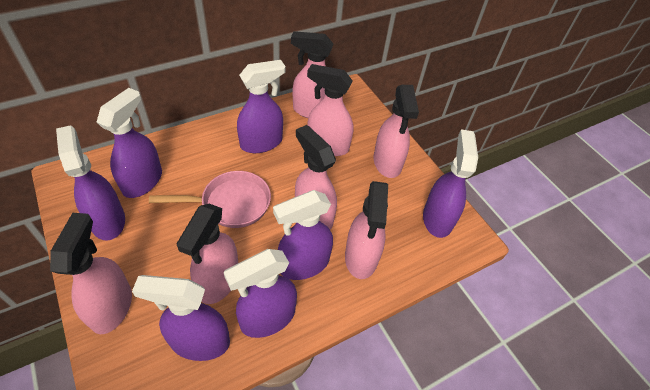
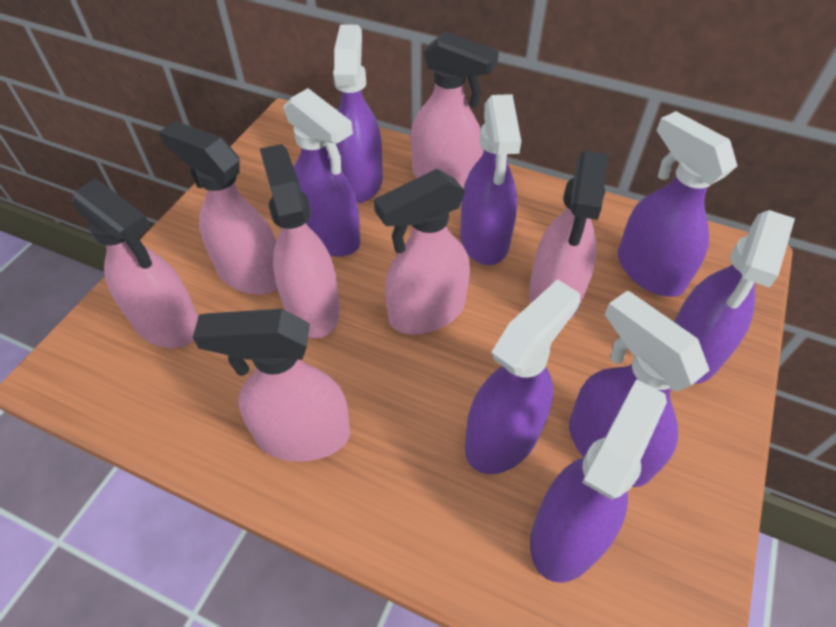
pink pan: 1 -> 0
purple spray bottle: 7 -> 8

